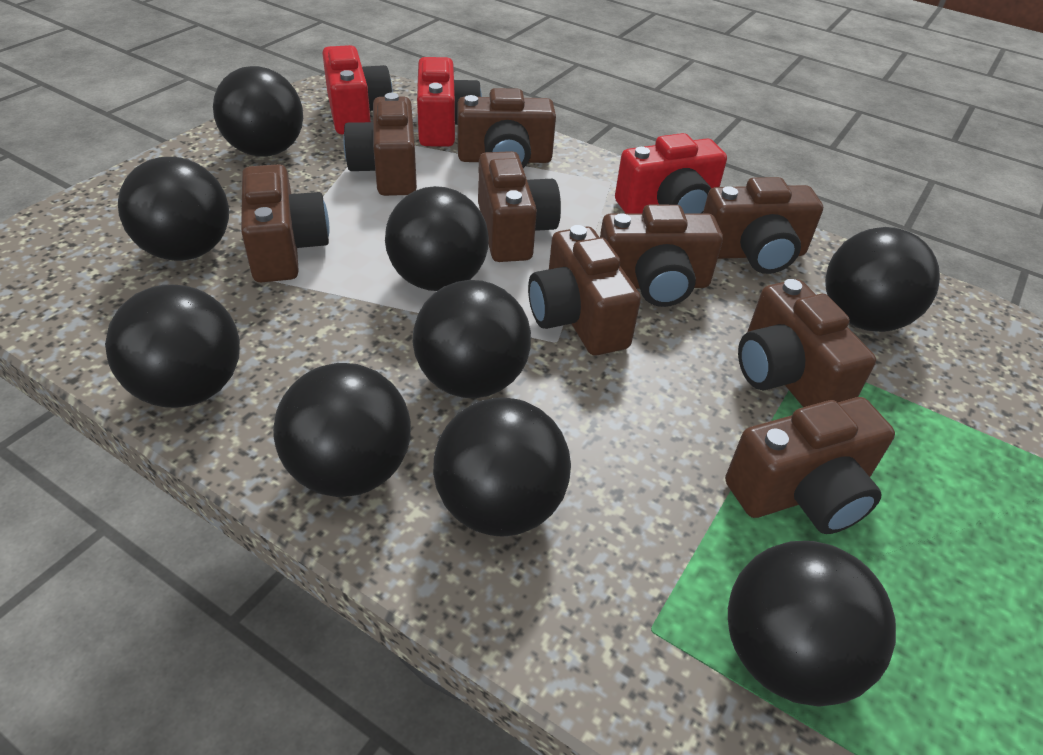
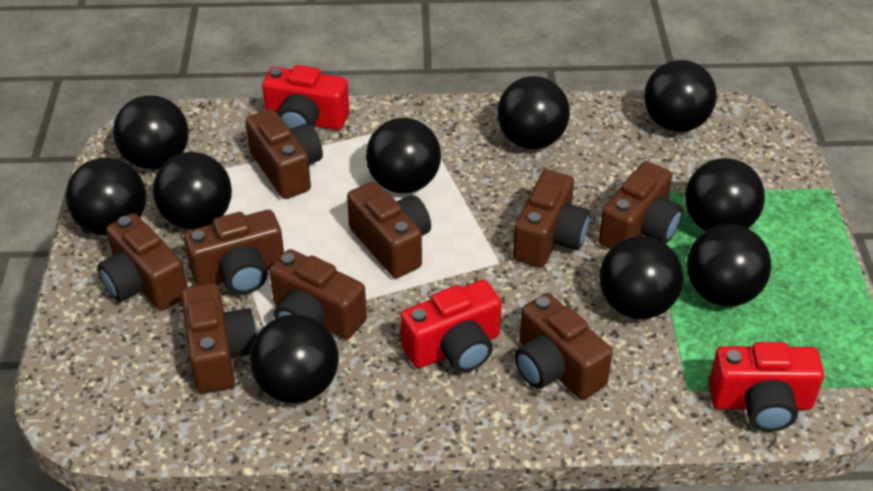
black ball: 9 -> 10

